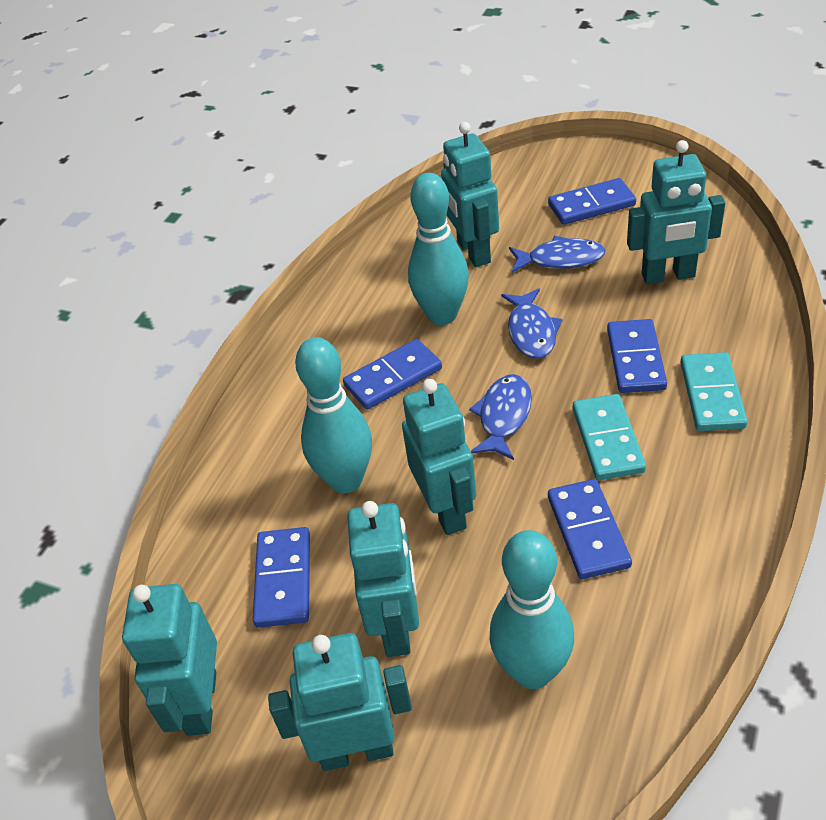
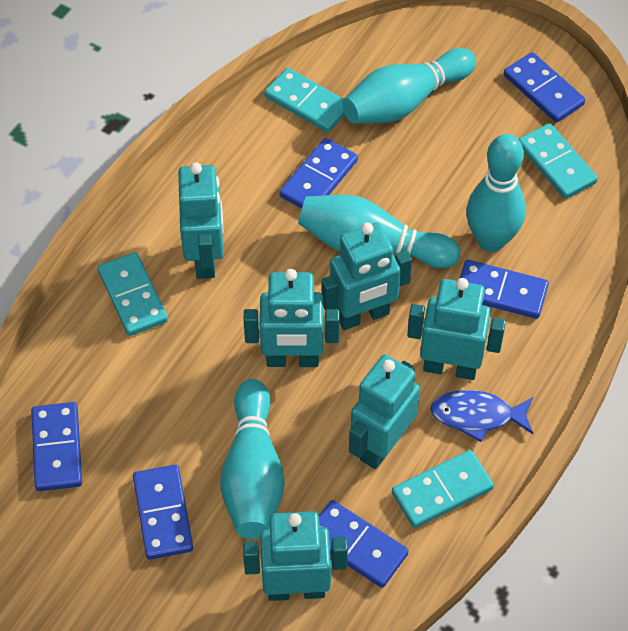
blue domino: 5 -> 6
blue fish: 3 -> 1
turquoise bowling pin: 3 -> 4
turquoise domino: 2 -> 4

